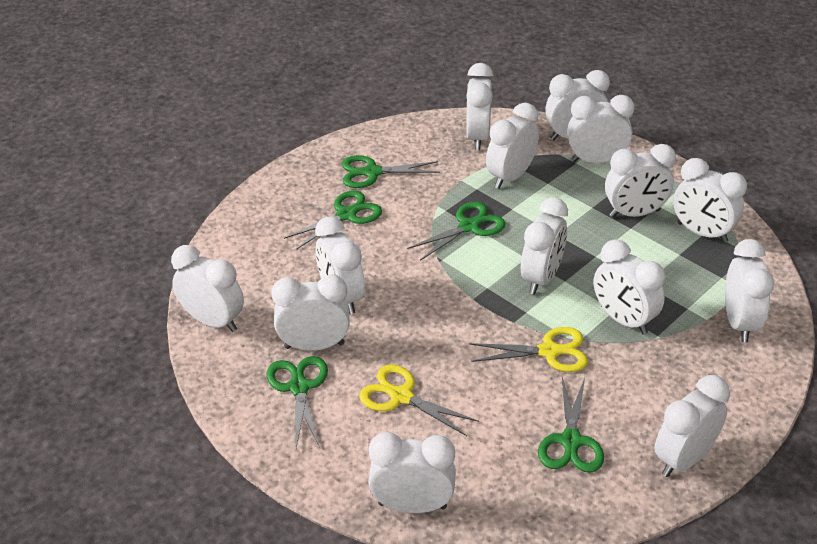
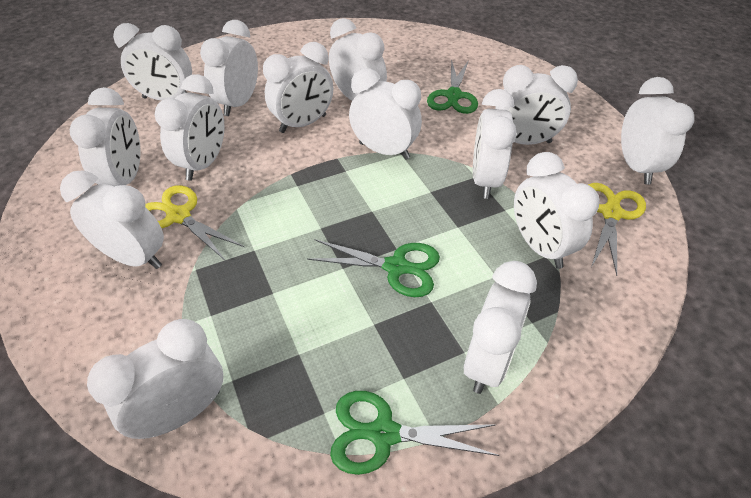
green scissors: 5 -> 3

